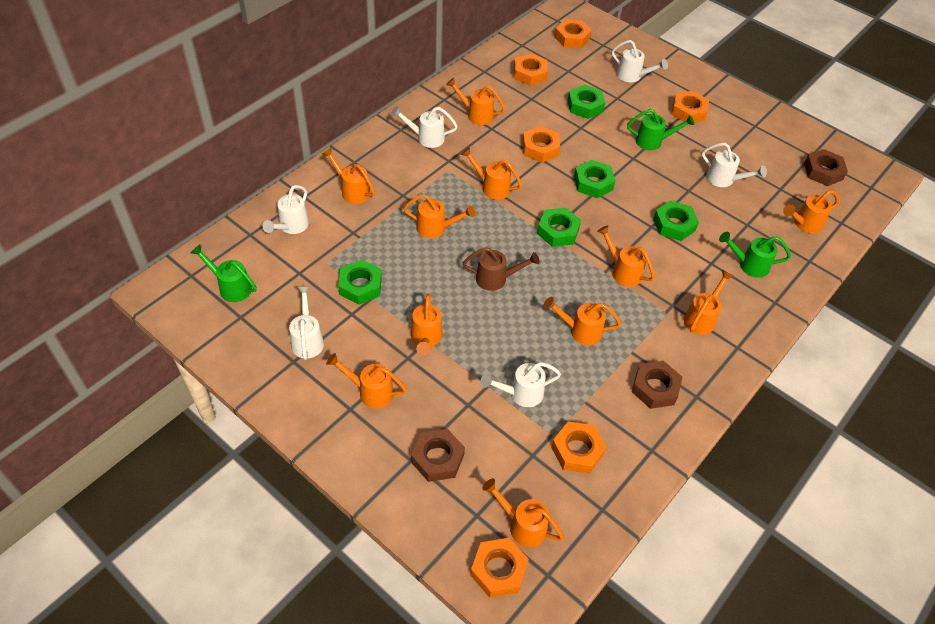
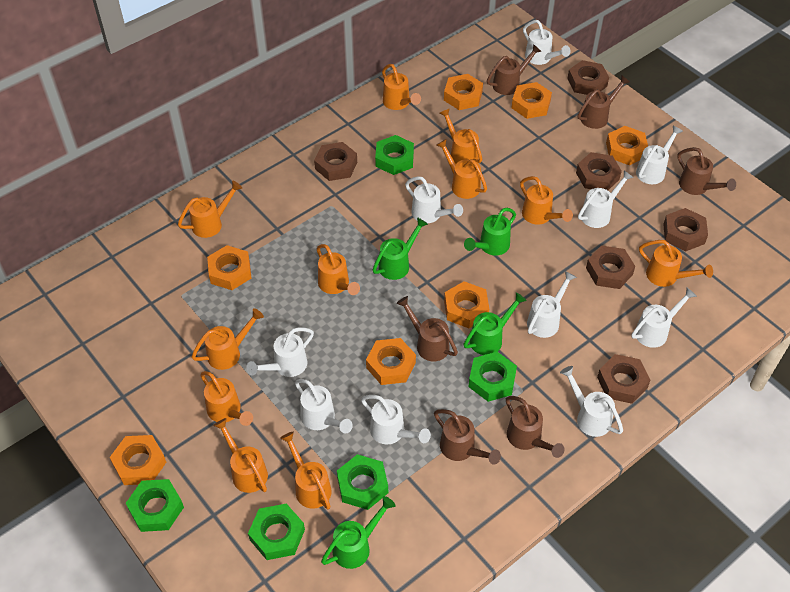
brown nut: 3 -> 6
brown watering can: 1 -> 6
green watering can: 3 -> 4
orange nut: 6 -> 7
white watering can: 6 -> 10

